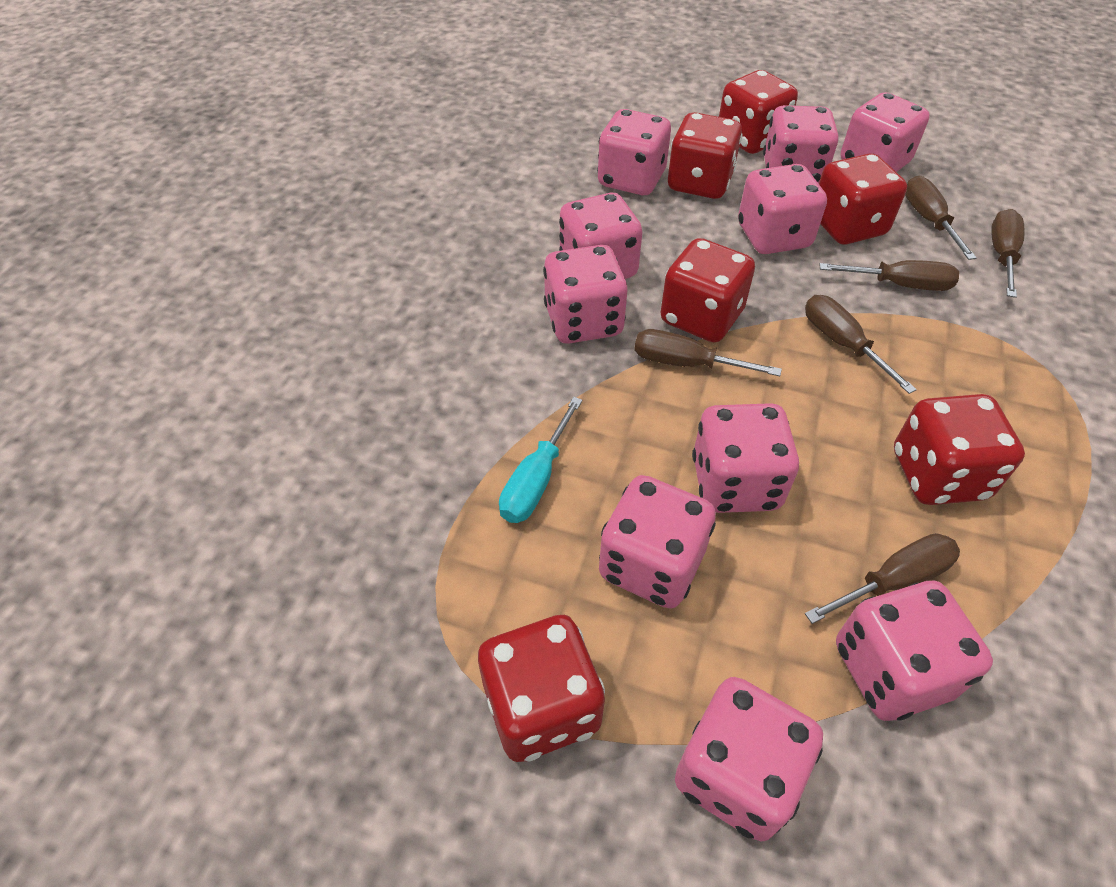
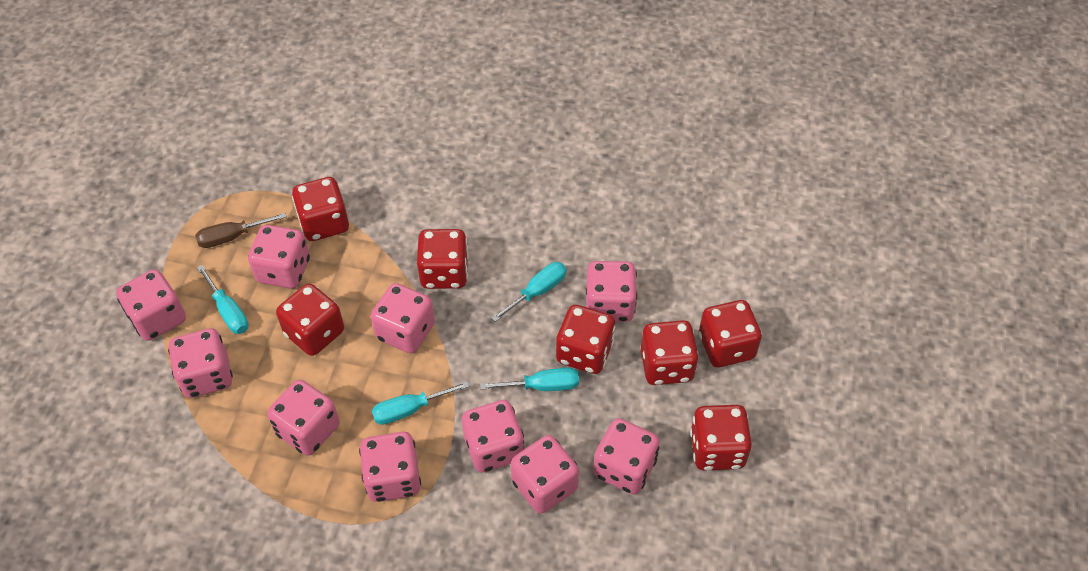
brown screwdriver: 6 -> 1
red dice: 6 -> 7
turquoise screwdriver: 1 -> 4

